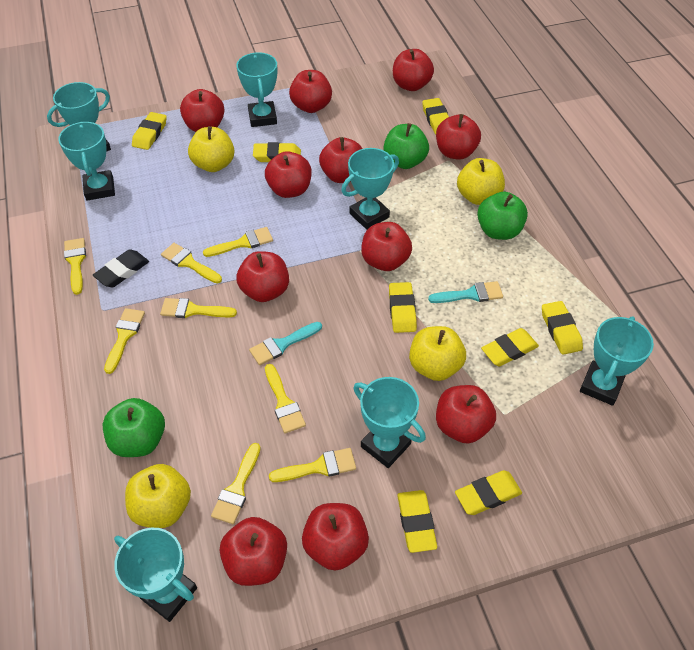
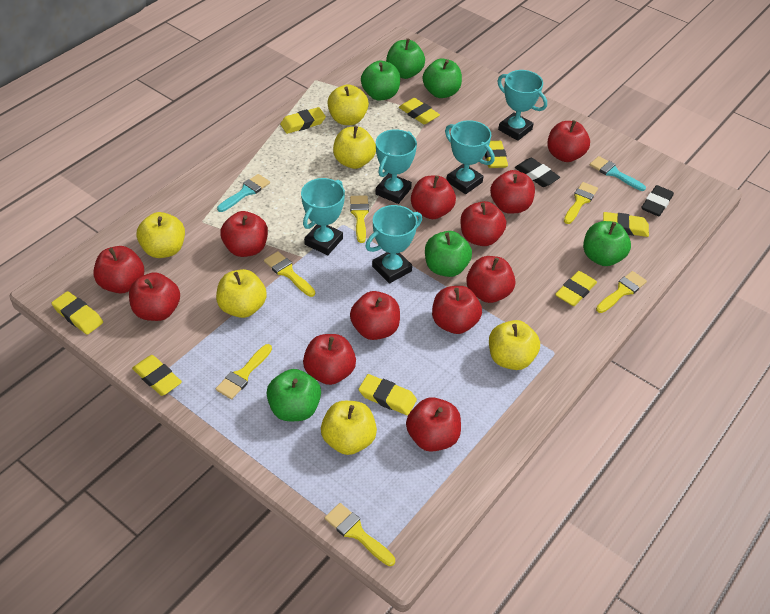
black eraser: 1 -> 2
green apple: 3 -> 6
red apple: 11 -> 12
turquoise trophy: 7 -> 5
yellow apple: 4 -> 6
yellow brush: 8 -> 6

